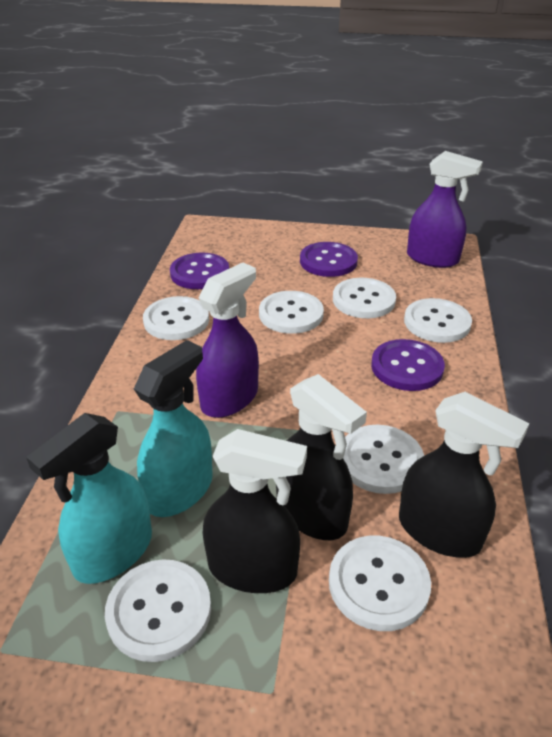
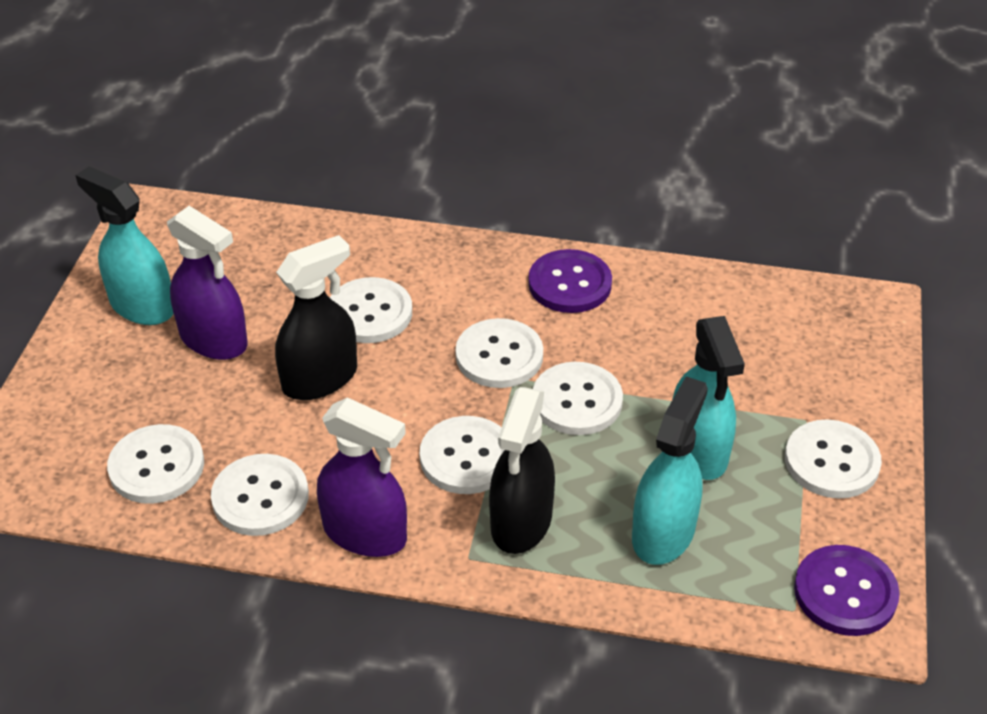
black spray bottle: 3 -> 2
purple button: 3 -> 2
turquoise spray bottle: 2 -> 3

